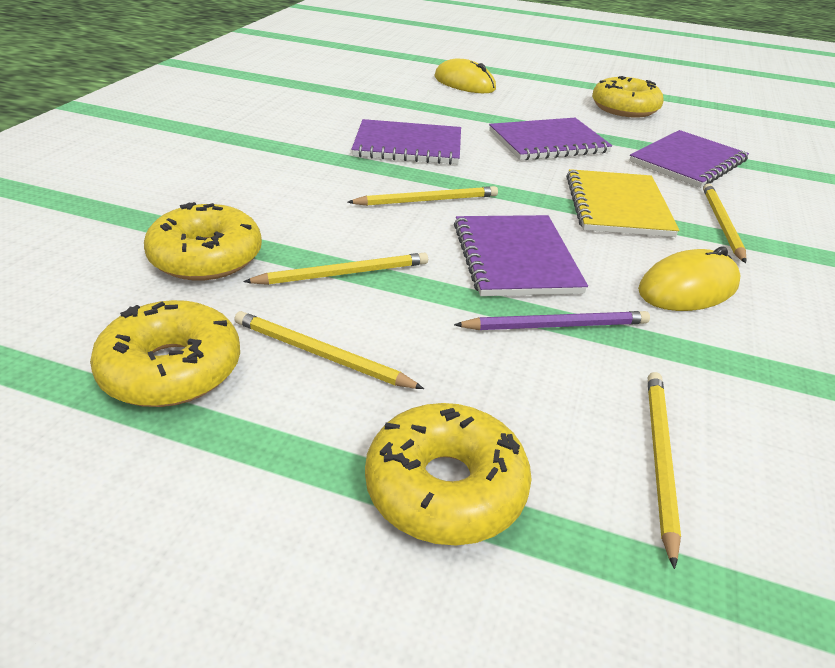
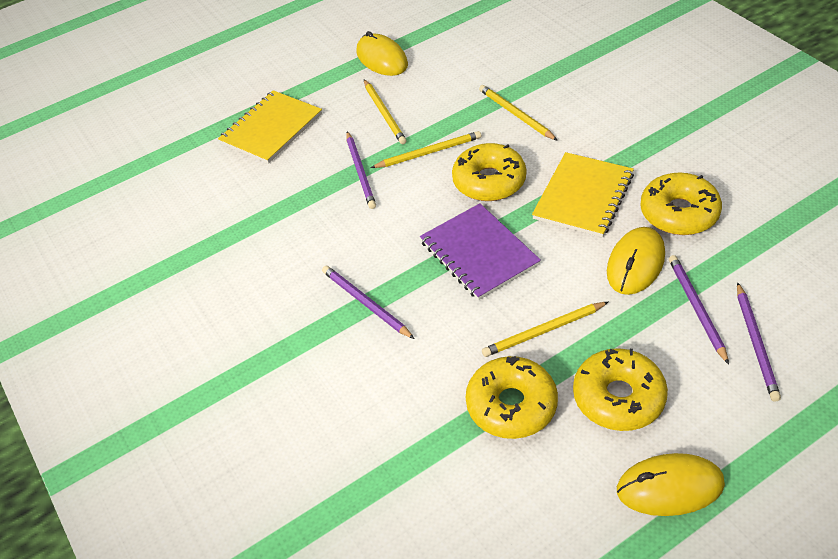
purple notebook: 4 -> 1
purple pencil: 1 -> 4
yellow mouse: 2 -> 3
yellow notebook: 1 -> 2
yellow pencil: 5 -> 4

